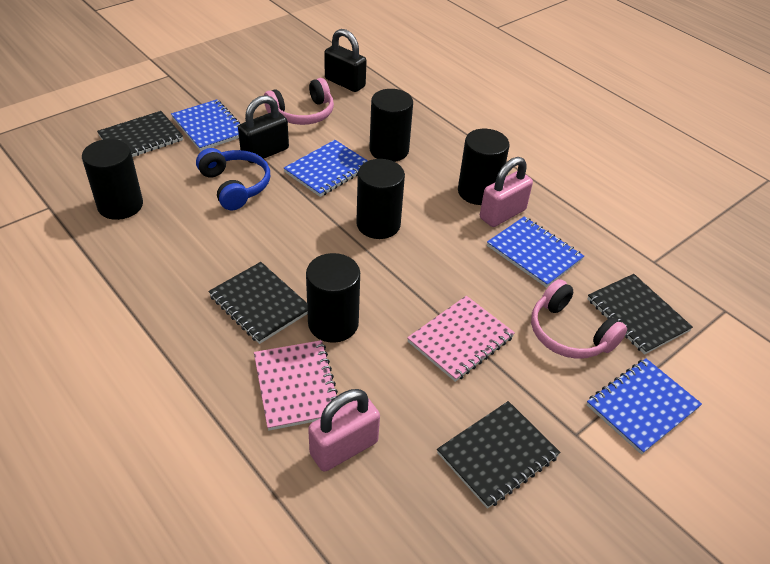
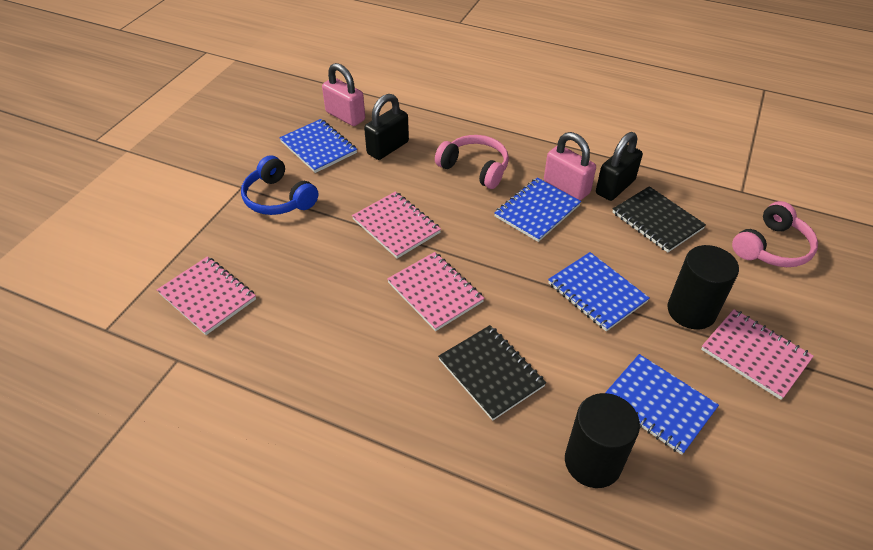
black cylinder: 5 -> 2
black notebook: 4 -> 2
pink notebook: 2 -> 4

